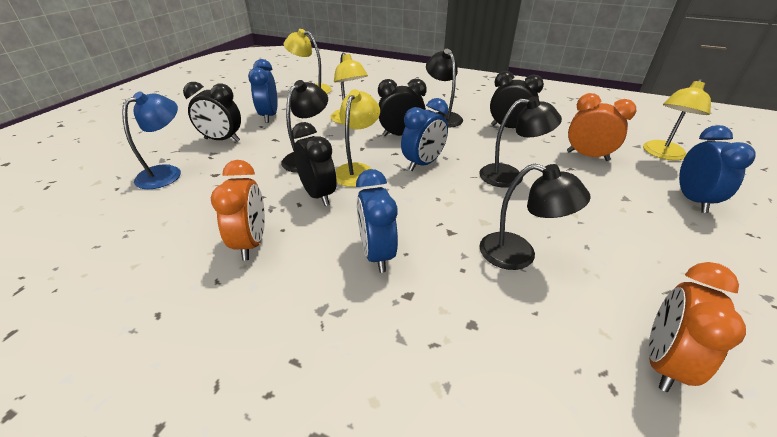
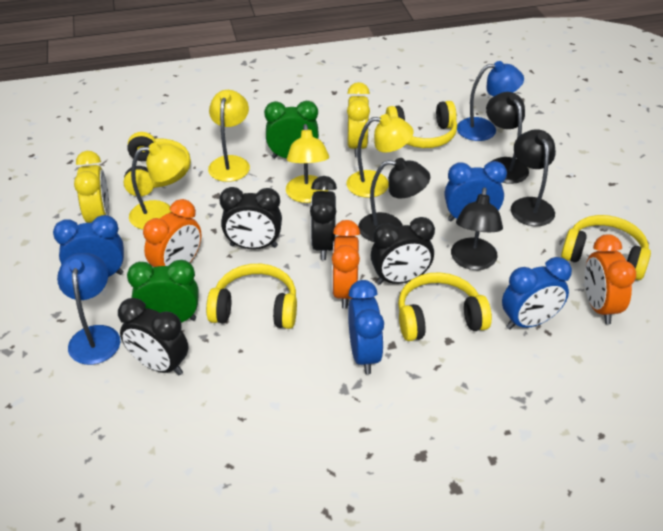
blue lamp: 1 -> 2
green clock: 0 -> 2
yellow clock: 0 -> 2
yellow headphones: 0 -> 5

